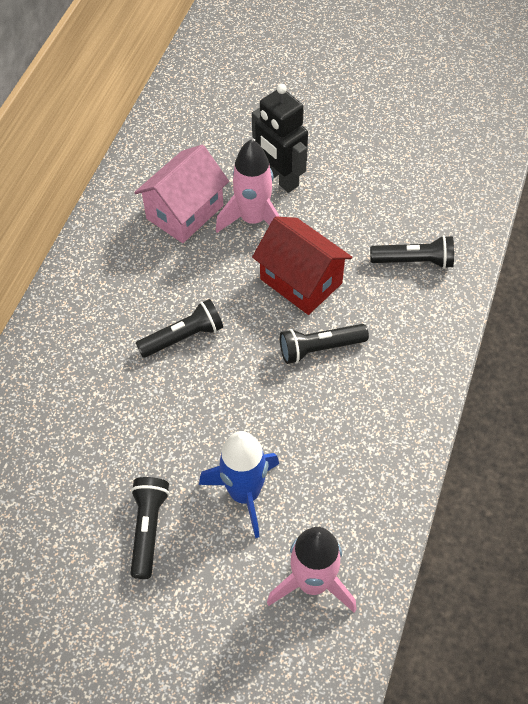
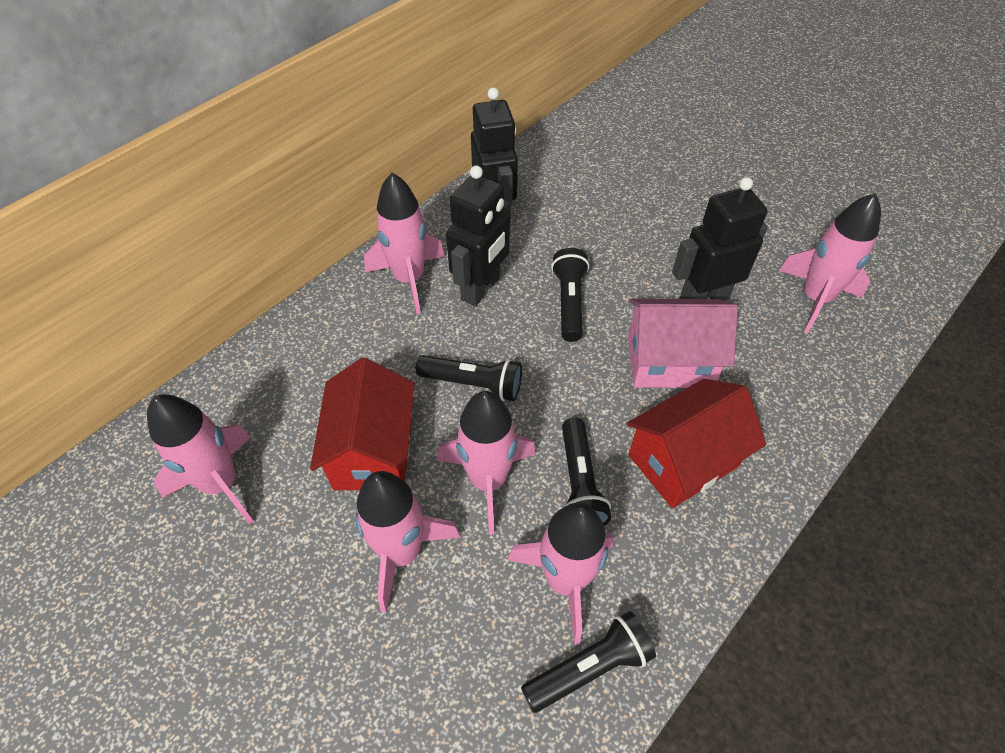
black robot: 1 -> 3
blue rocket: 1 -> 0
pink rocket: 2 -> 6
red house: 1 -> 2

